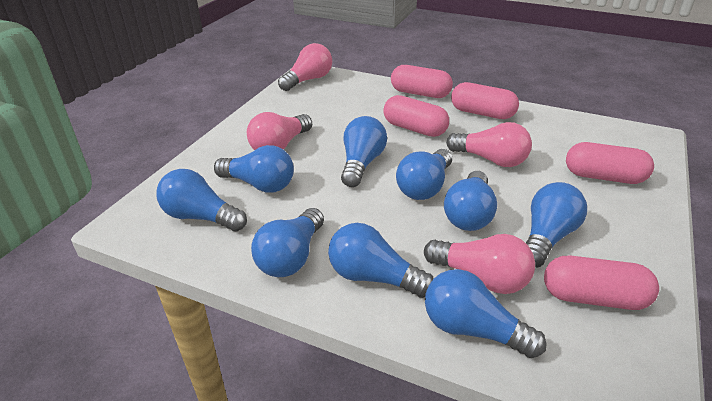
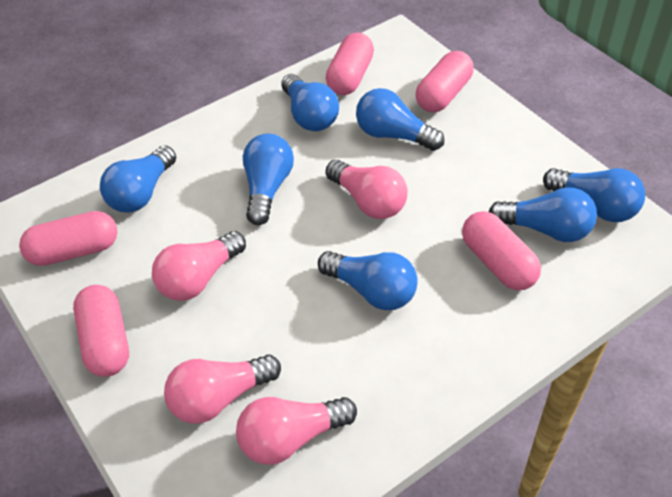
blue light bulb: 9 -> 7

